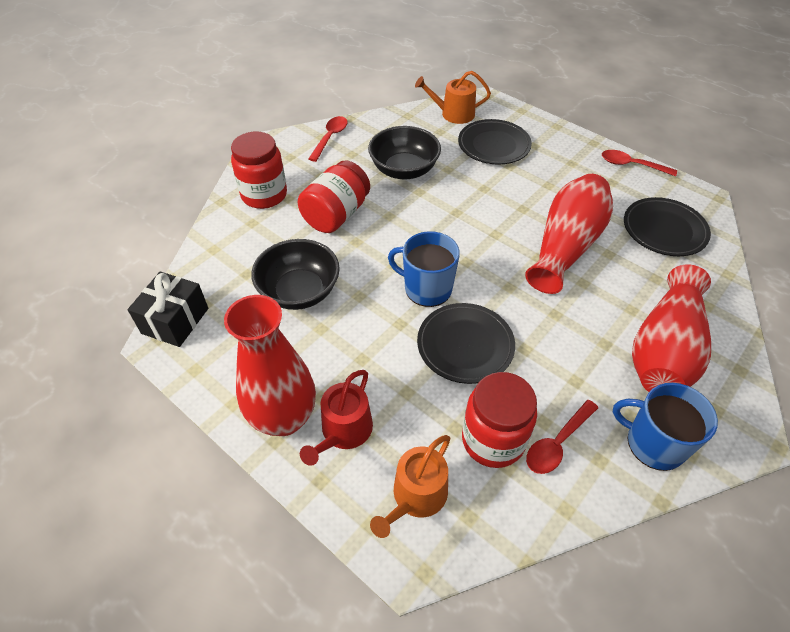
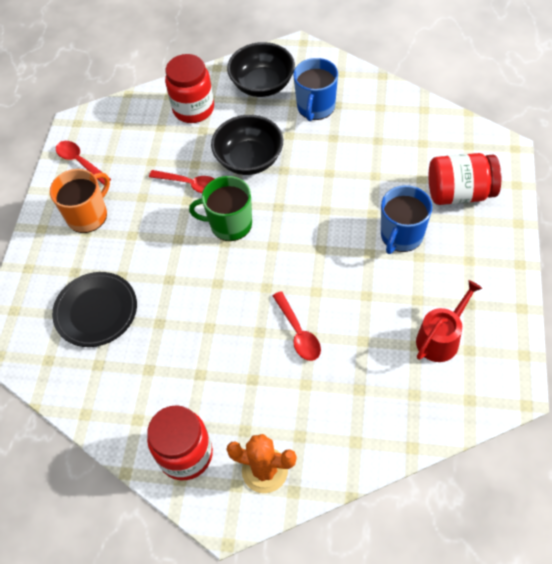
black gift: 1 -> 0
black plate: 3 -> 1
green mug: 0 -> 1
orange cactus: 0 -> 1
orange mug: 0 -> 1
orange watering can: 2 -> 0
red vase: 3 -> 0

